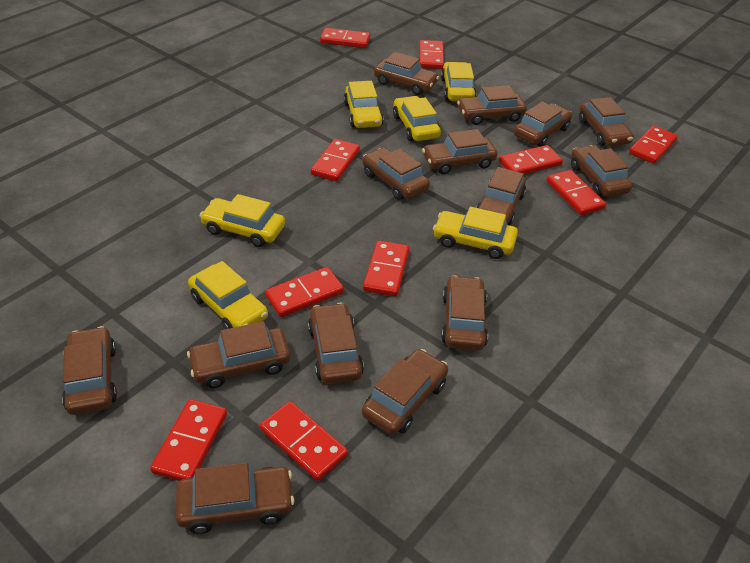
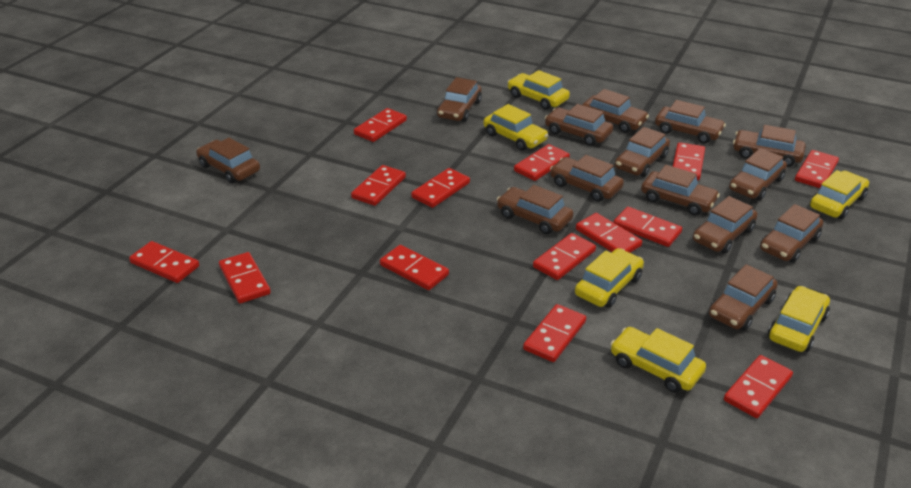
red domino: 10 -> 14

